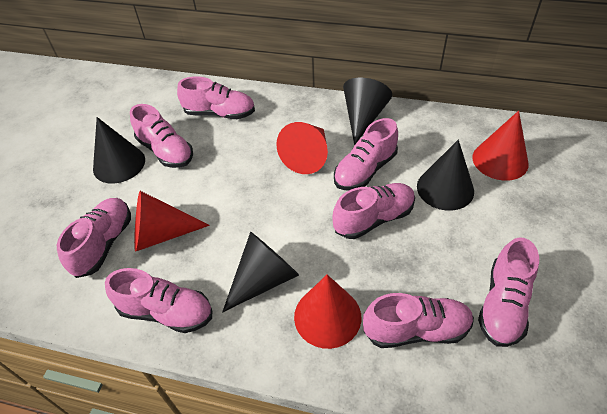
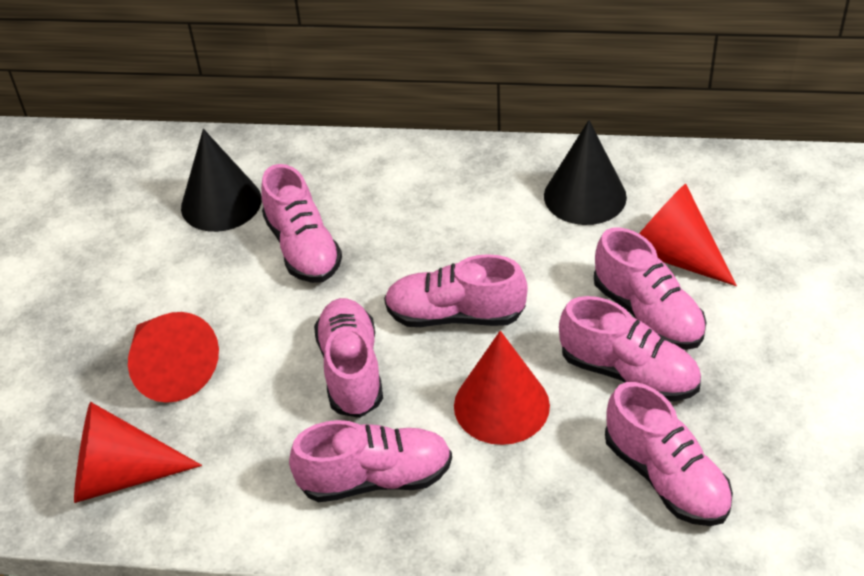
black cone: 4 -> 2
pink shoe: 8 -> 7

